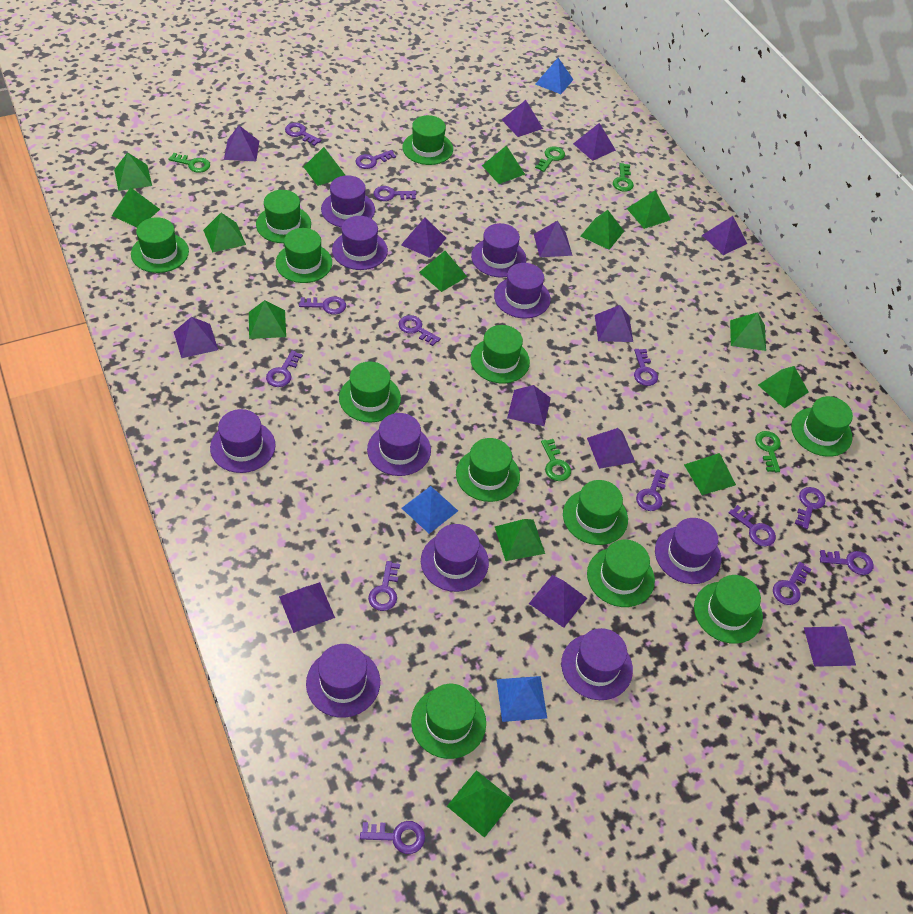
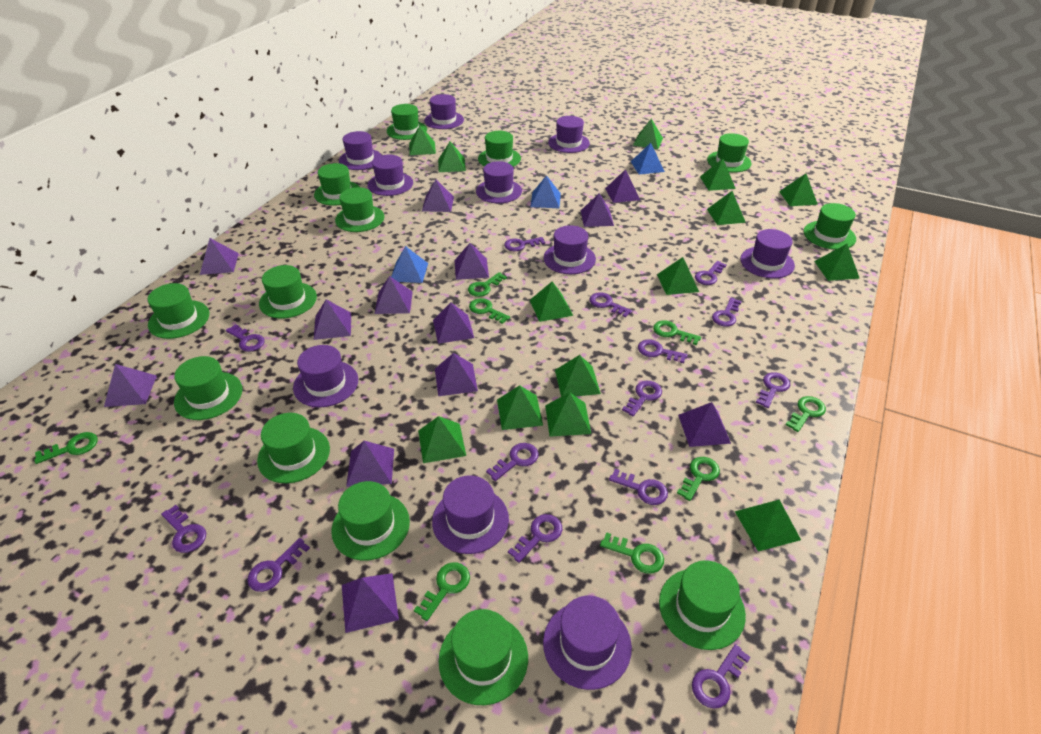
green hat: 12 -> 13
green key: 5 -> 8

